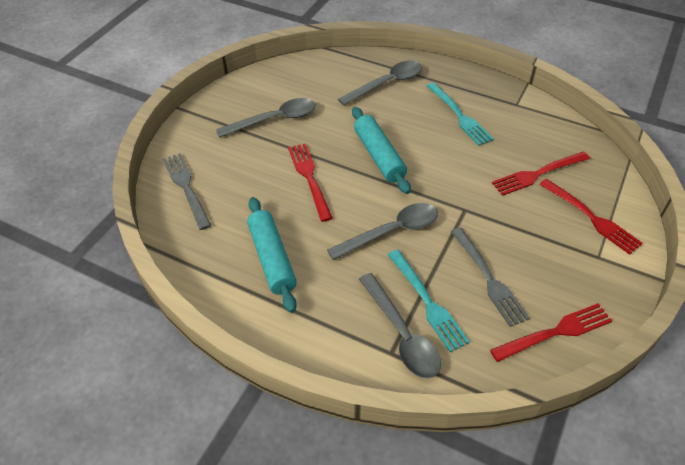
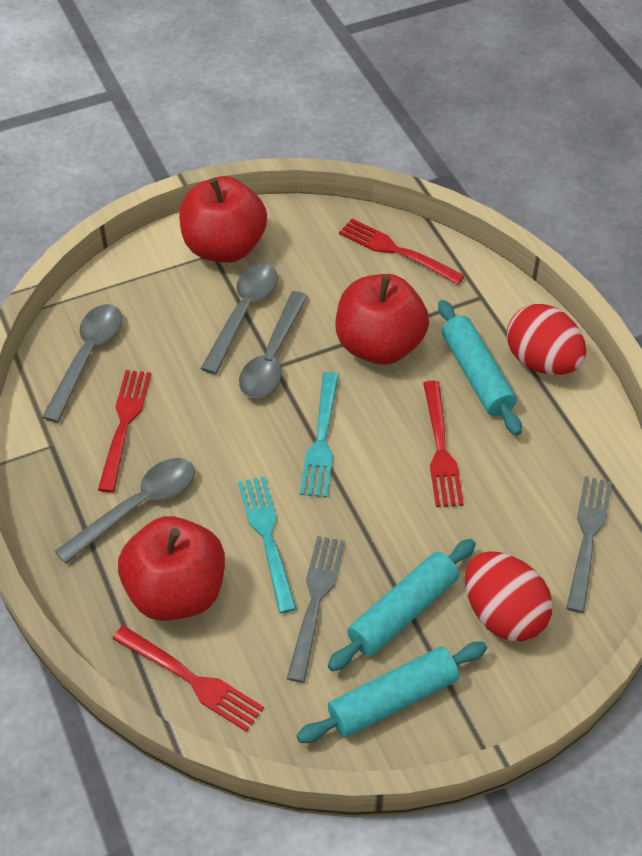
red apple: 0 -> 3
red egg: 0 -> 2
turquoise rolling pin: 2 -> 3

